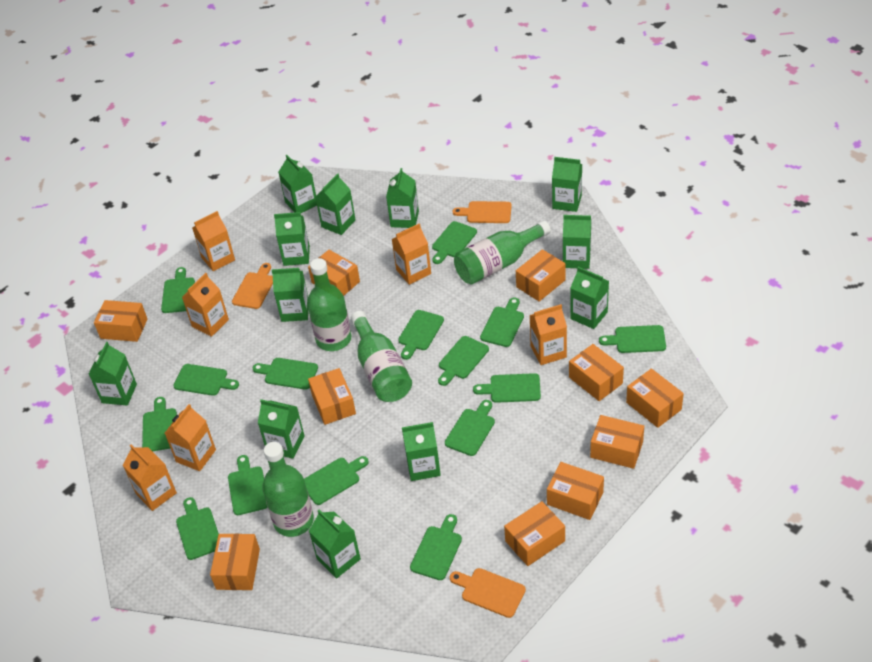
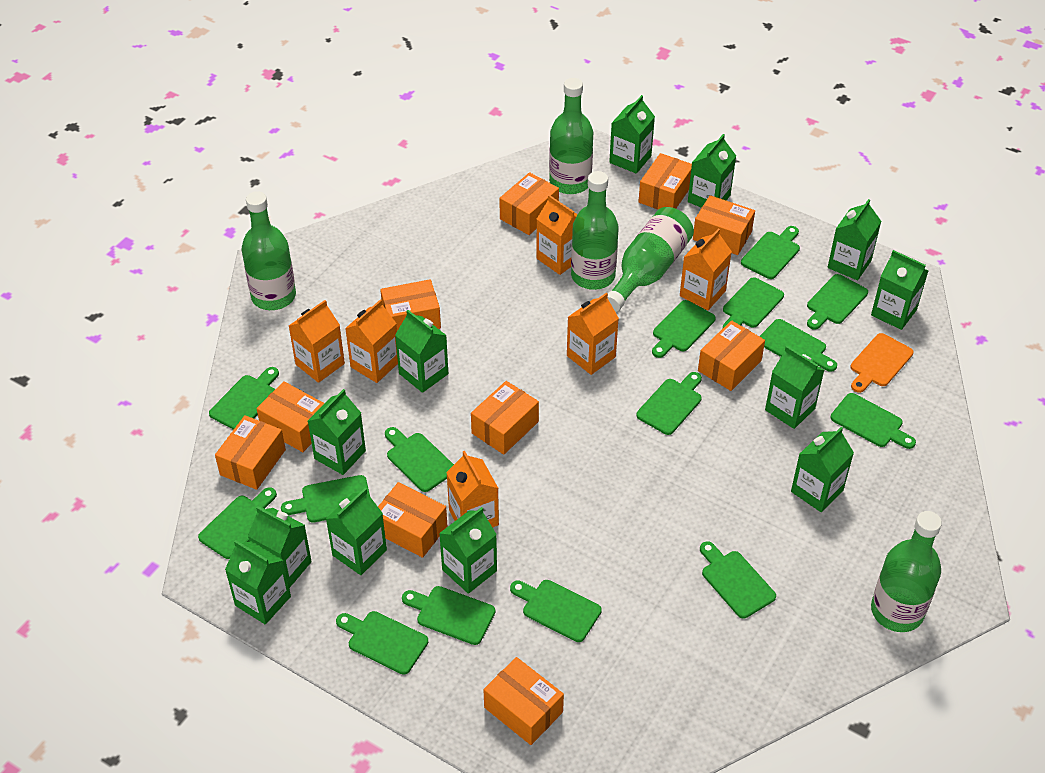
green bottle: 4 -> 5
orange cutting board: 3 -> 1

